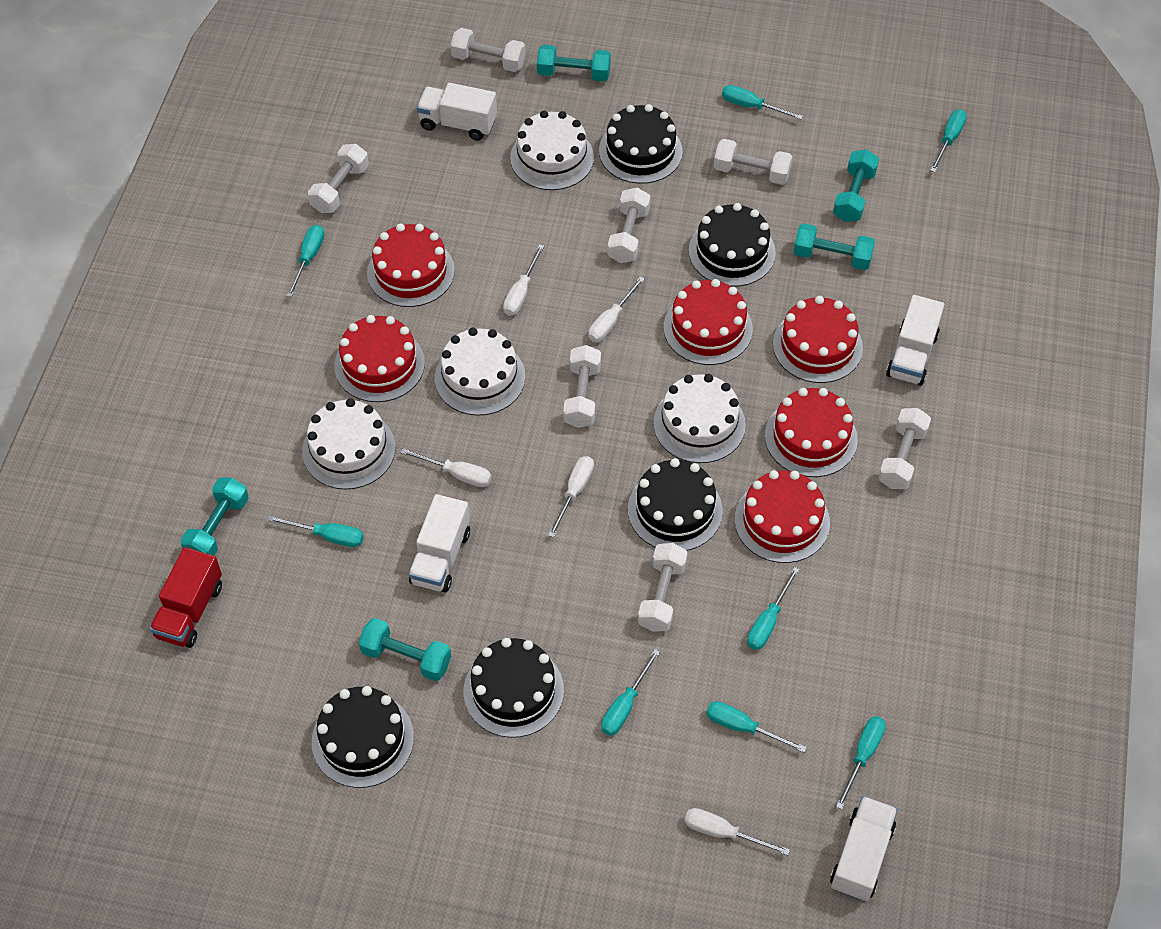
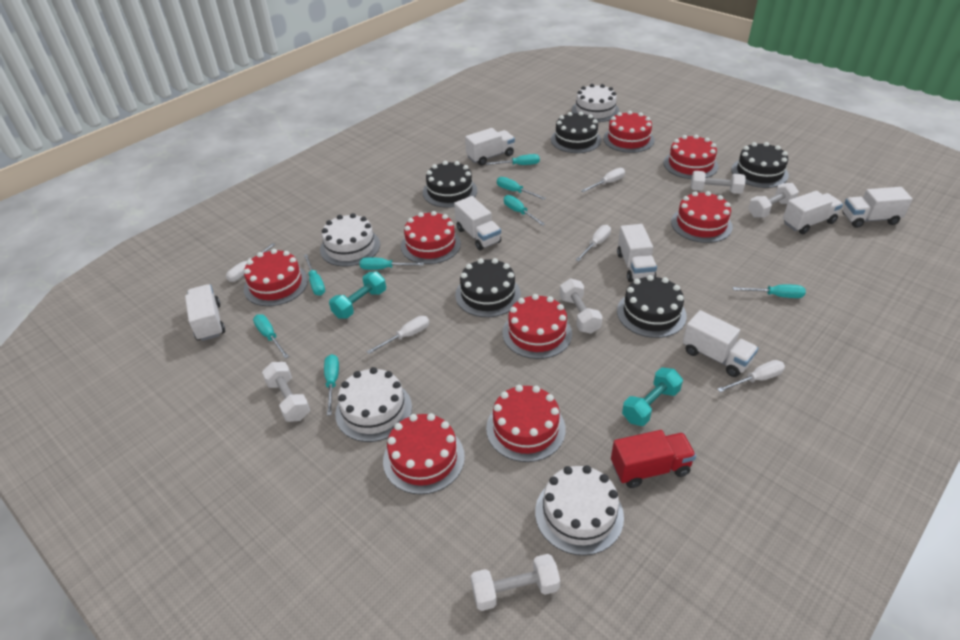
red cake: 6 -> 8
turquoise dumbbell: 5 -> 2
white dumbbell: 7 -> 5
white truck: 4 -> 7

